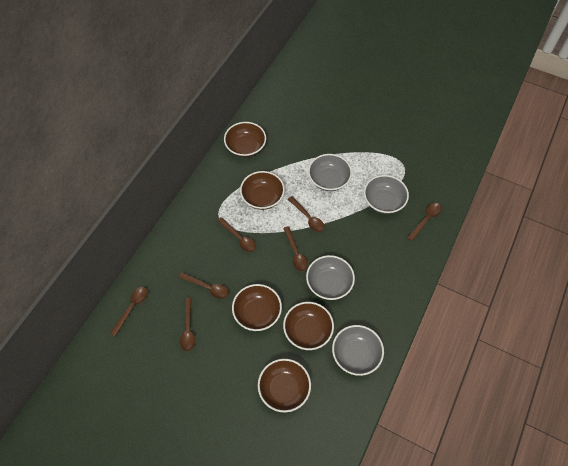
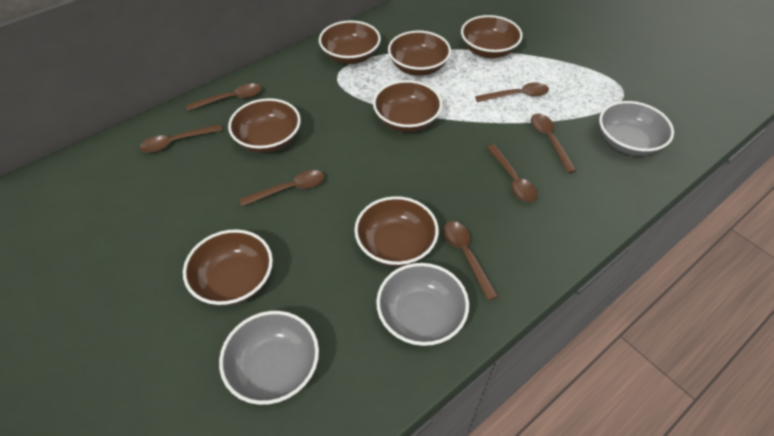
brown bowl: 5 -> 7
grey bowl: 4 -> 3

